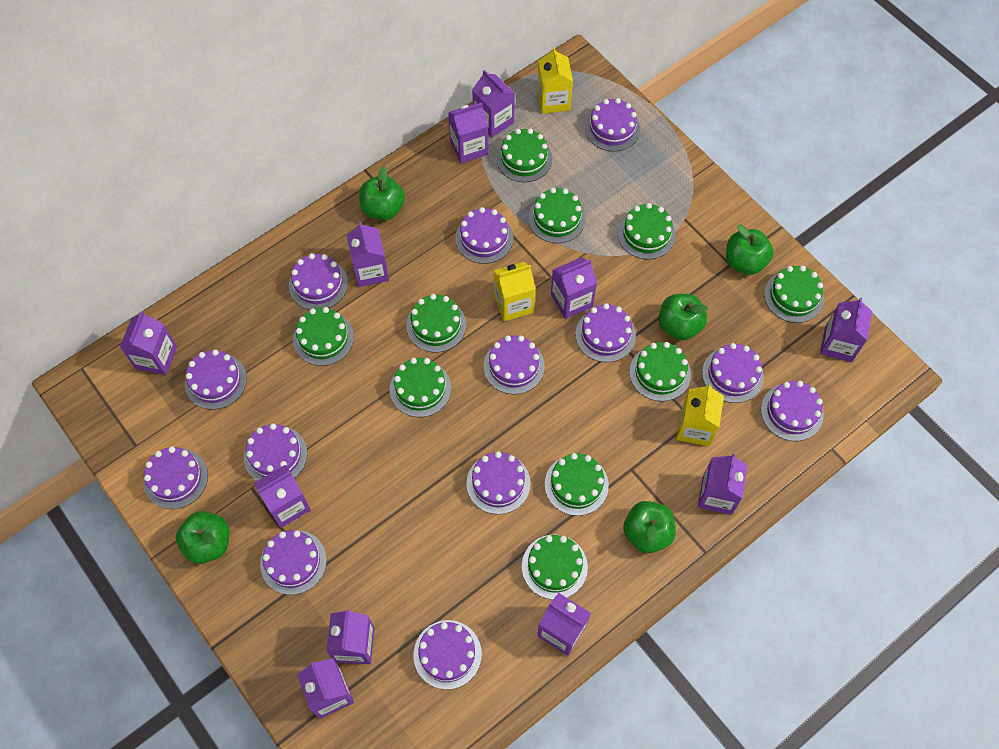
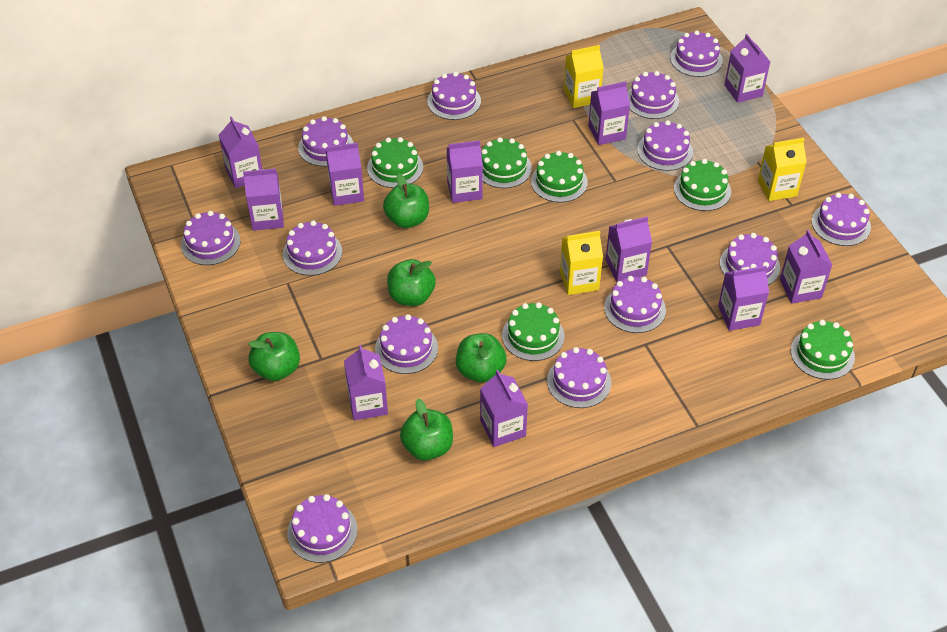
green cake: 10 -> 6

